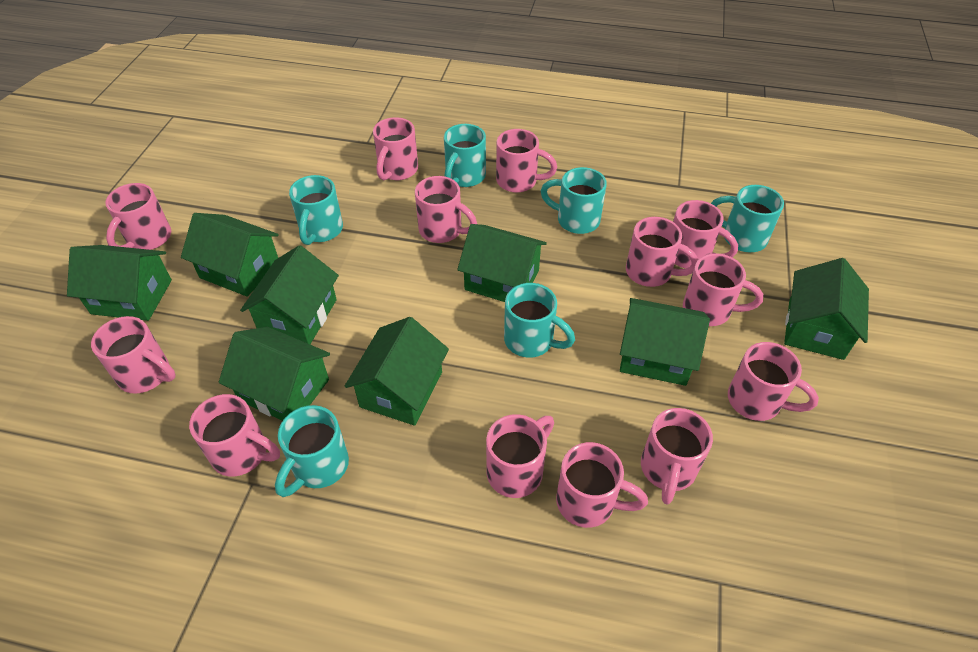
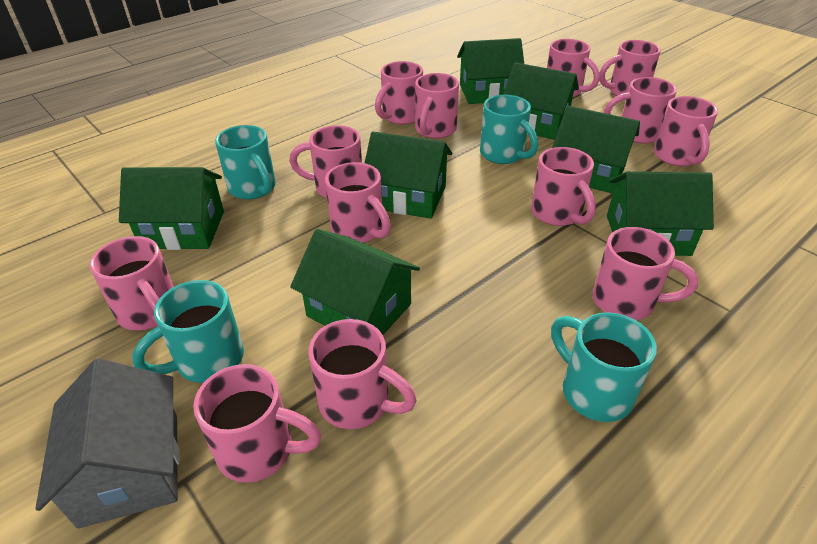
green house: 8 -> 7
grey house: 0 -> 1
turquoise mug: 6 -> 4

